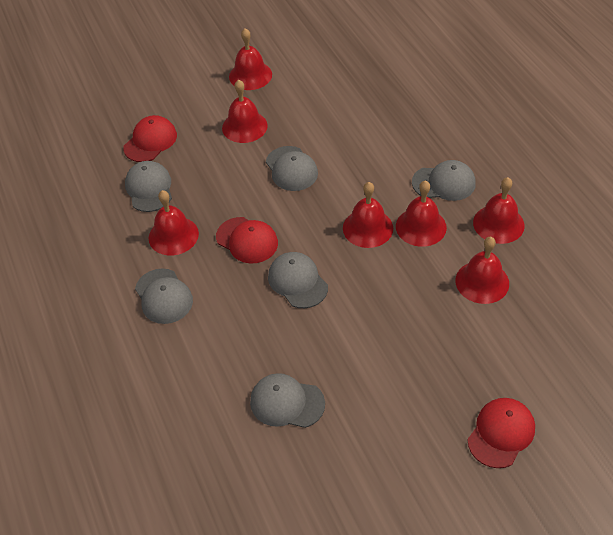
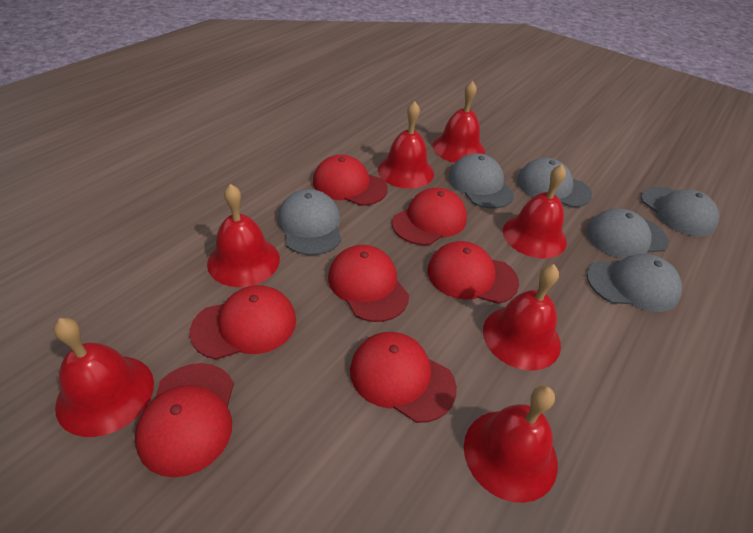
red cap: 3 -> 7

